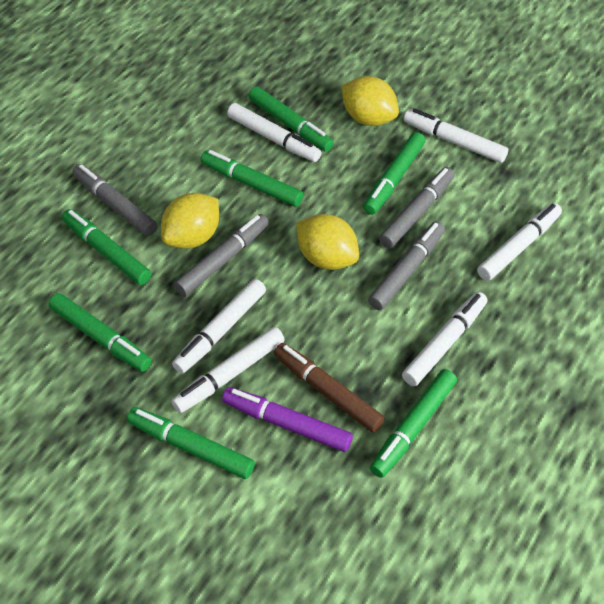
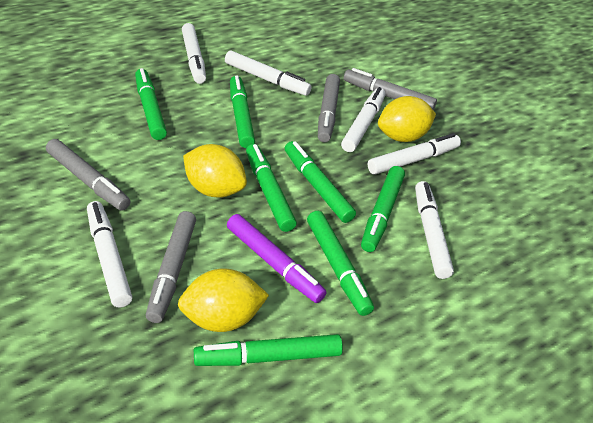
brown marker: 1 -> 0

